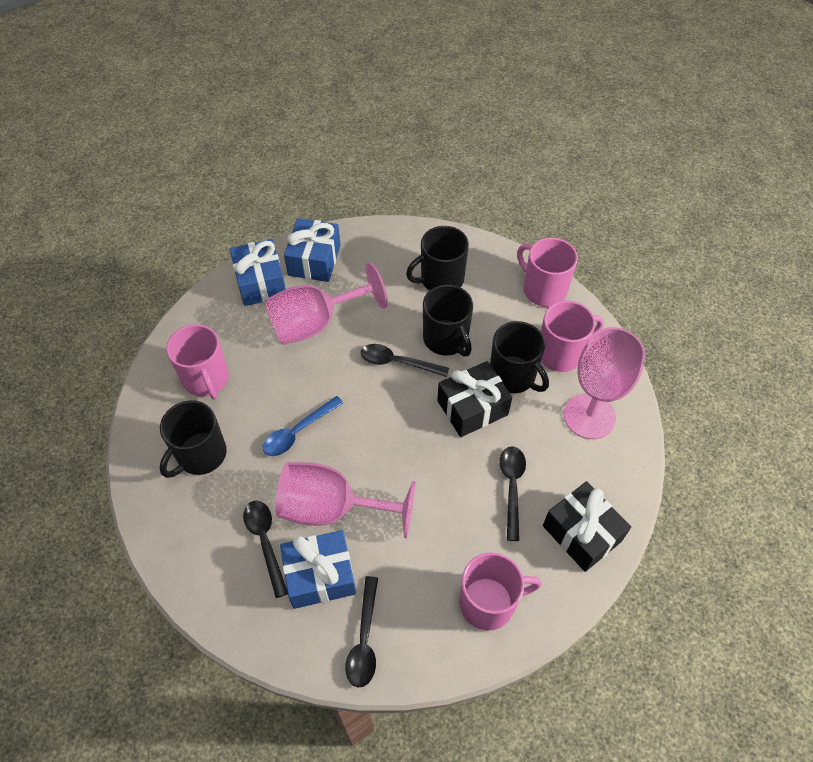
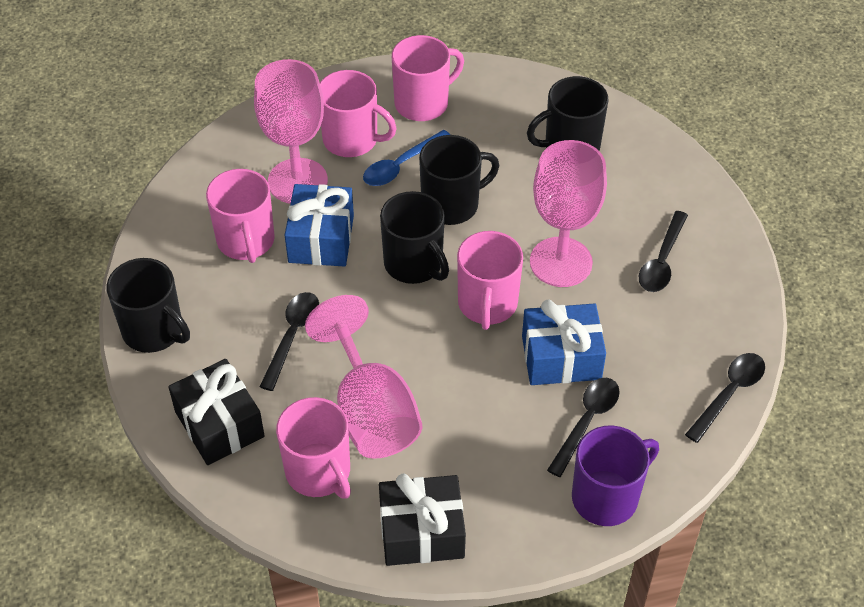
blue gift: 3 -> 2
pink mug: 4 -> 5
purple mug: 0 -> 1

